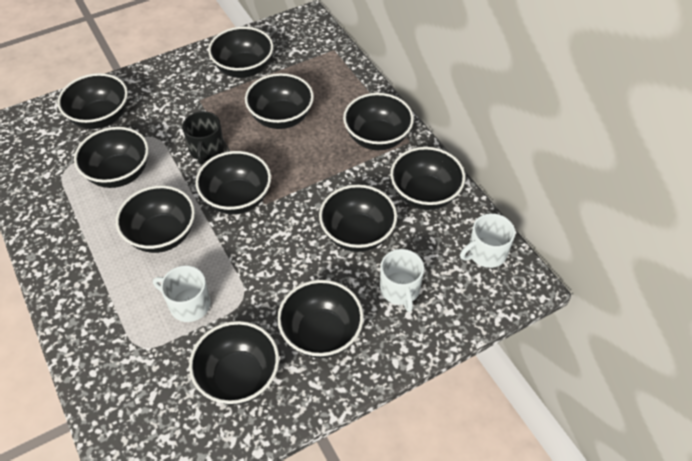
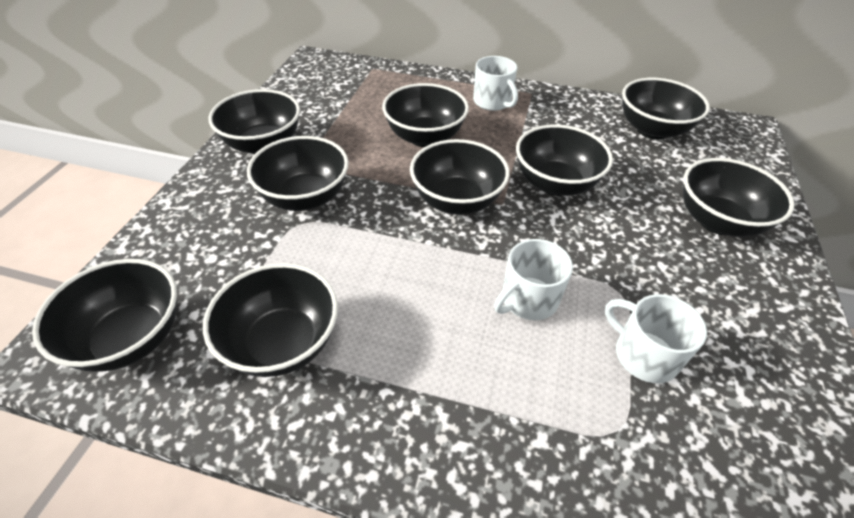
black bowl: 11 -> 9
black mug: 1 -> 0

